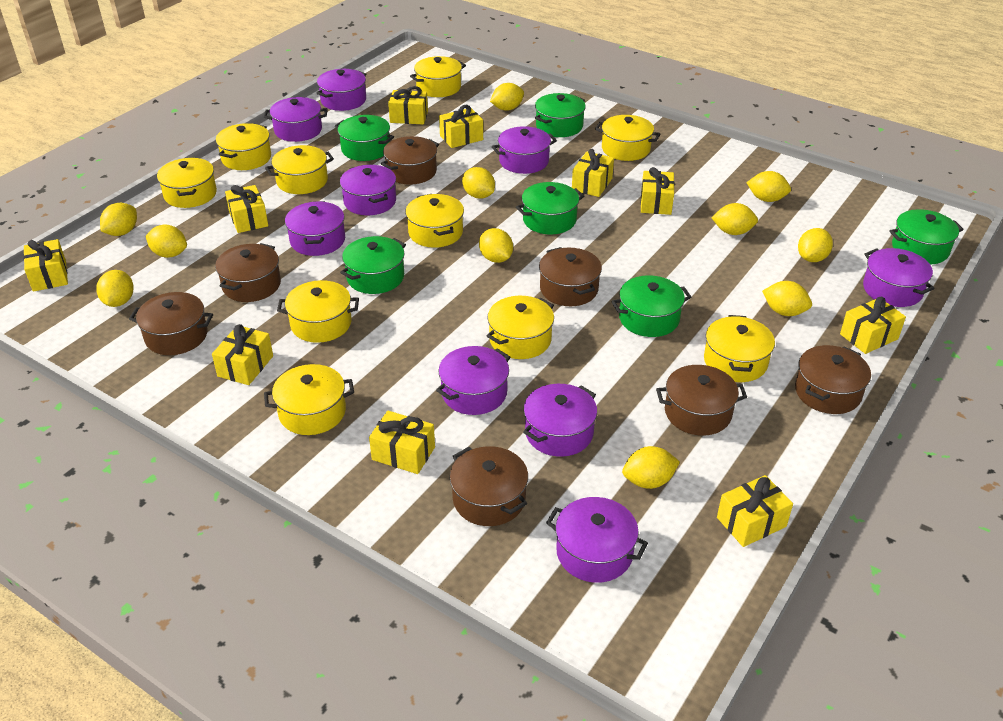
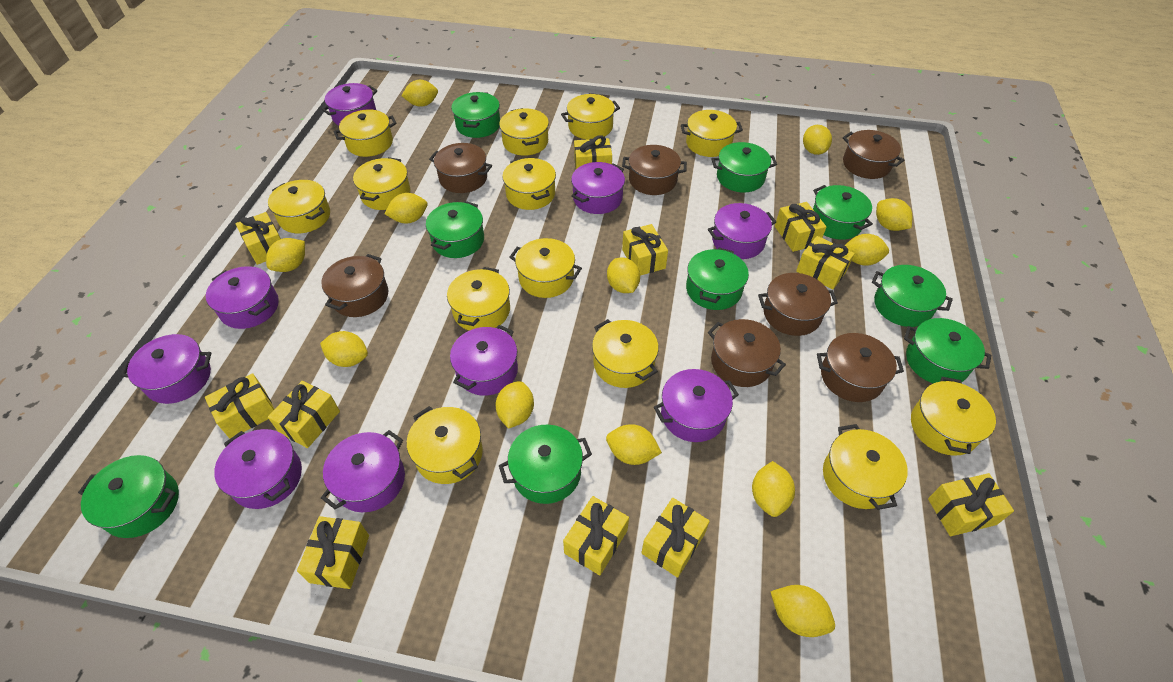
green pot: 6 -> 9
yellow gift: 10 -> 11
yellow lemon: 11 -> 12
yellow pot: 10 -> 13

